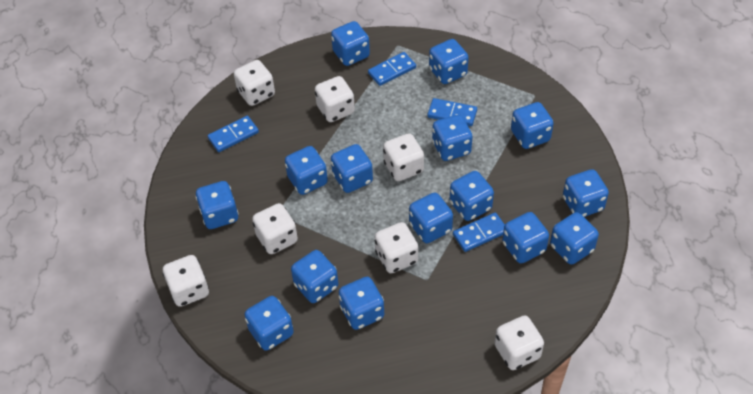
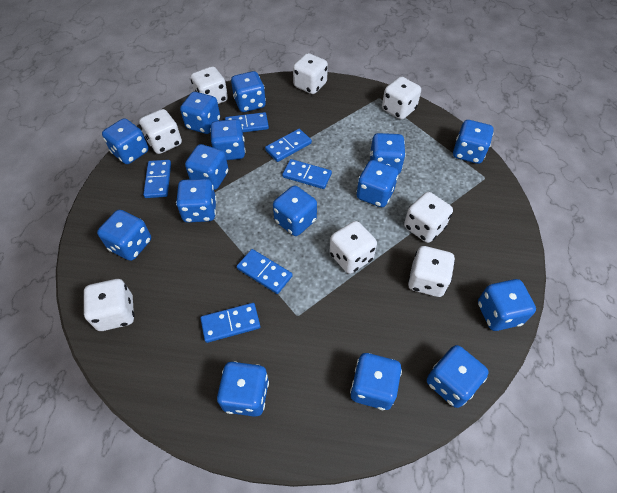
blue domino: 4 -> 6
white dice: 7 -> 8

